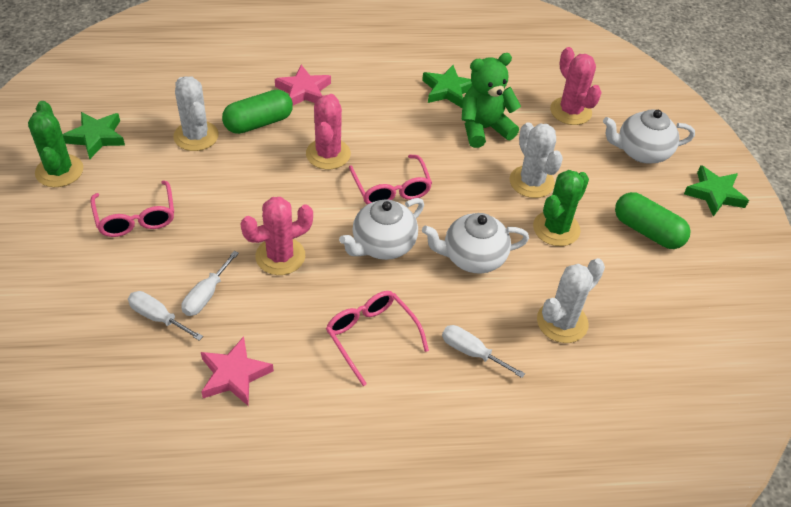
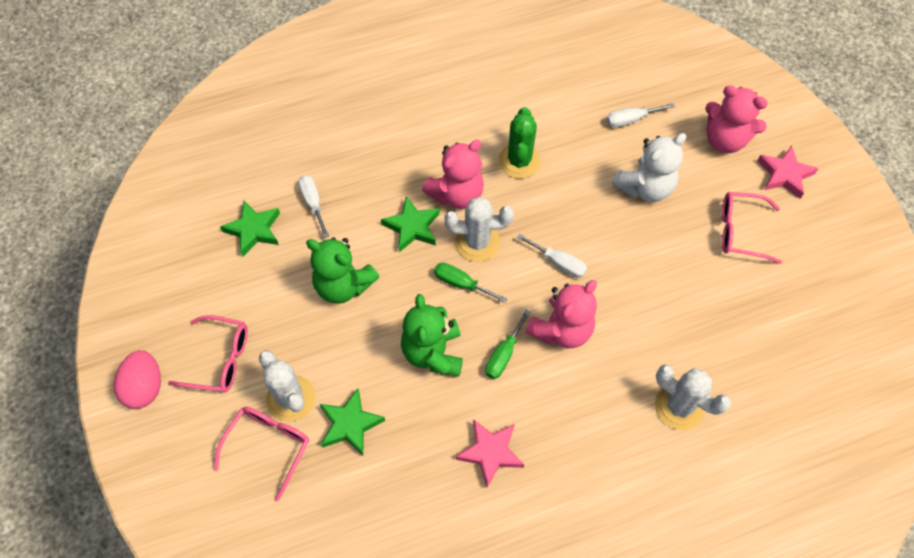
green cactus: 2 -> 1
green capsule: 2 -> 0
green screwdriver: 0 -> 2
green teddy bear: 1 -> 2
pink cactus: 3 -> 0
pink egg: 0 -> 1
pink teddy bear: 0 -> 3
white teapot: 3 -> 0
white teddy bear: 0 -> 1

